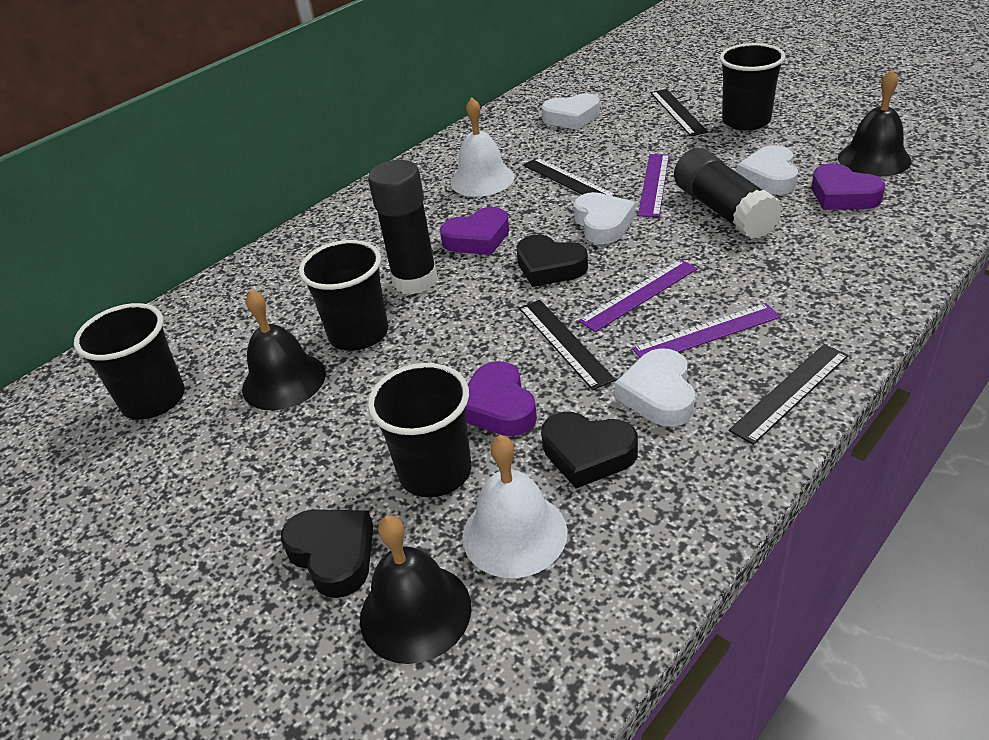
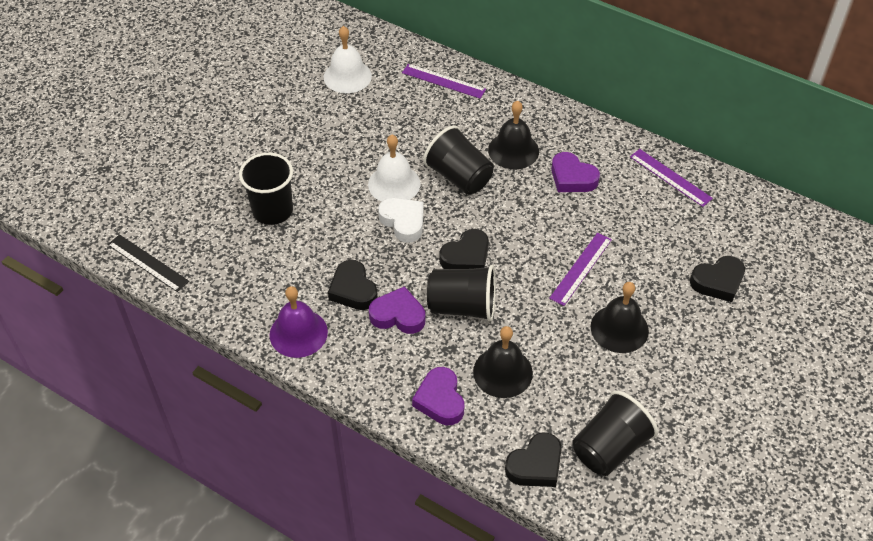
black glue stick: 2 -> 0
black heart: 3 -> 4
black ruler: 4 -> 1
purple bell: 0 -> 1
white heart: 4 -> 1

